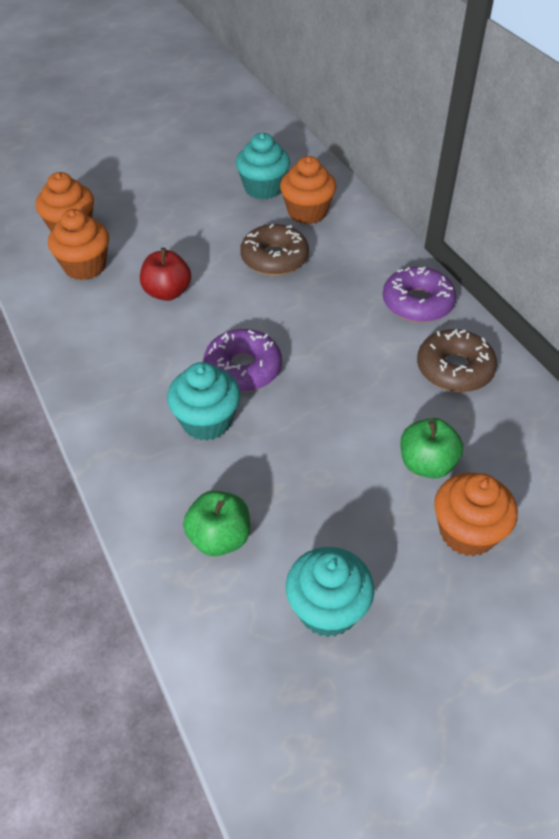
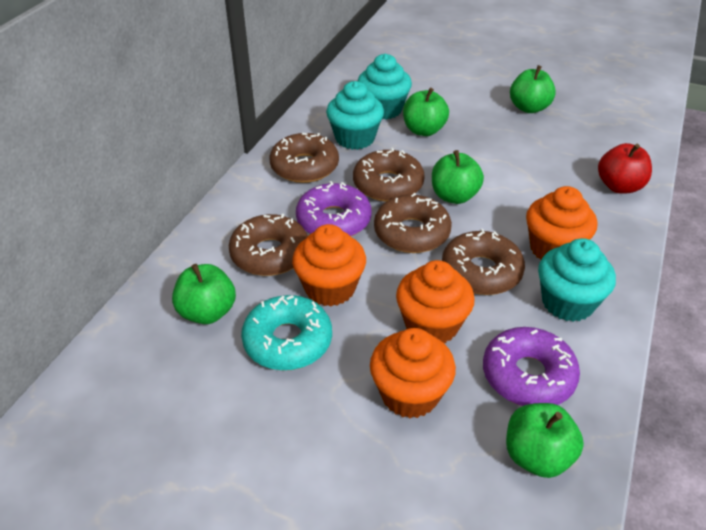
brown donut: 2 -> 5
green apple: 2 -> 5
turquoise donut: 0 -> 1

